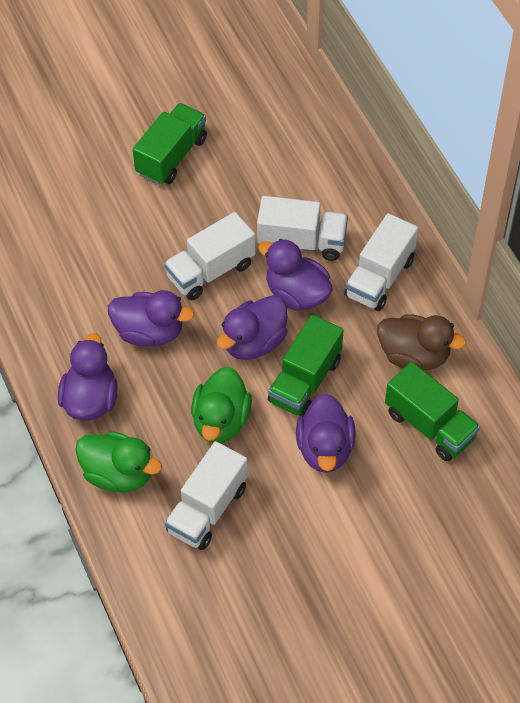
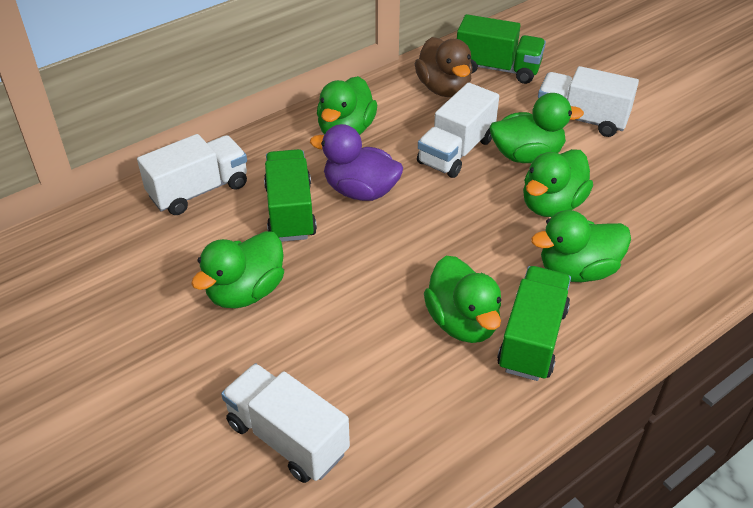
green duck: 2 -> 6
purple duck: 5 -> 1

